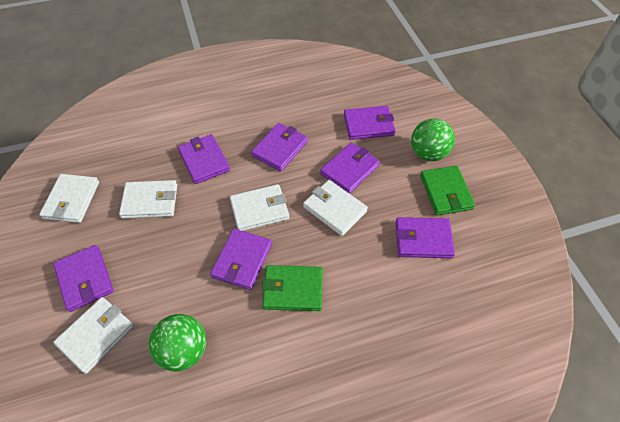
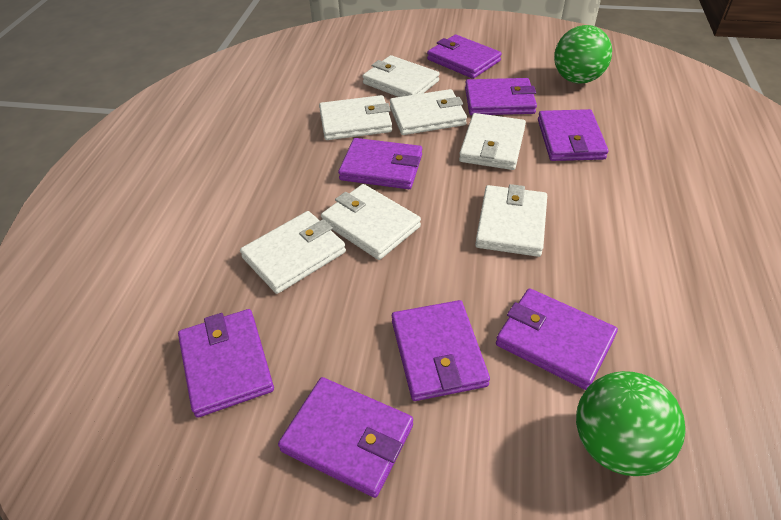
green wallet: 2 -> 0
purple wallet: 7 -> 8
white wallet: 5 -> 7

